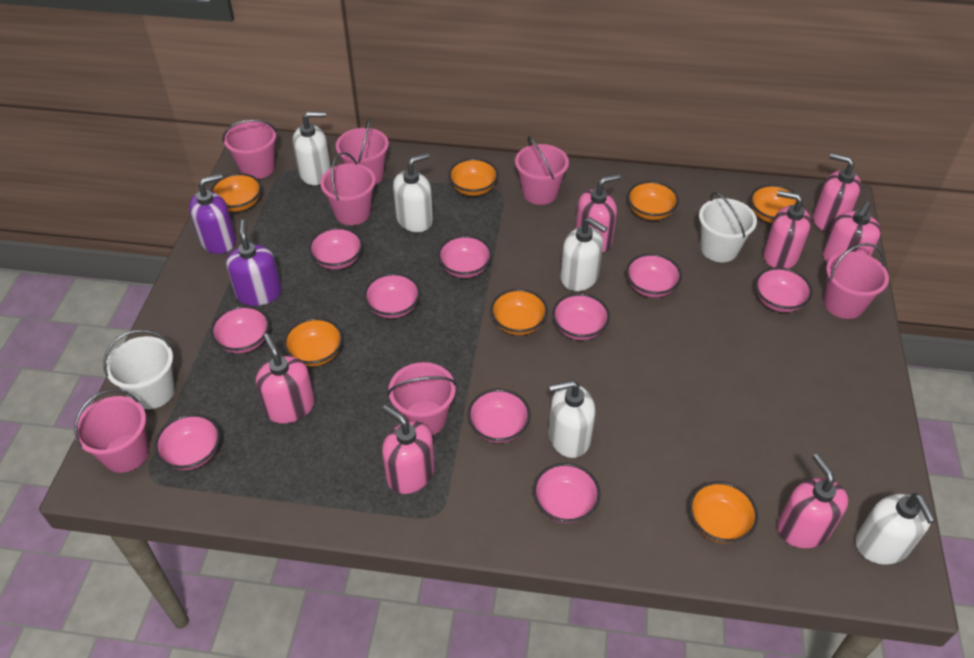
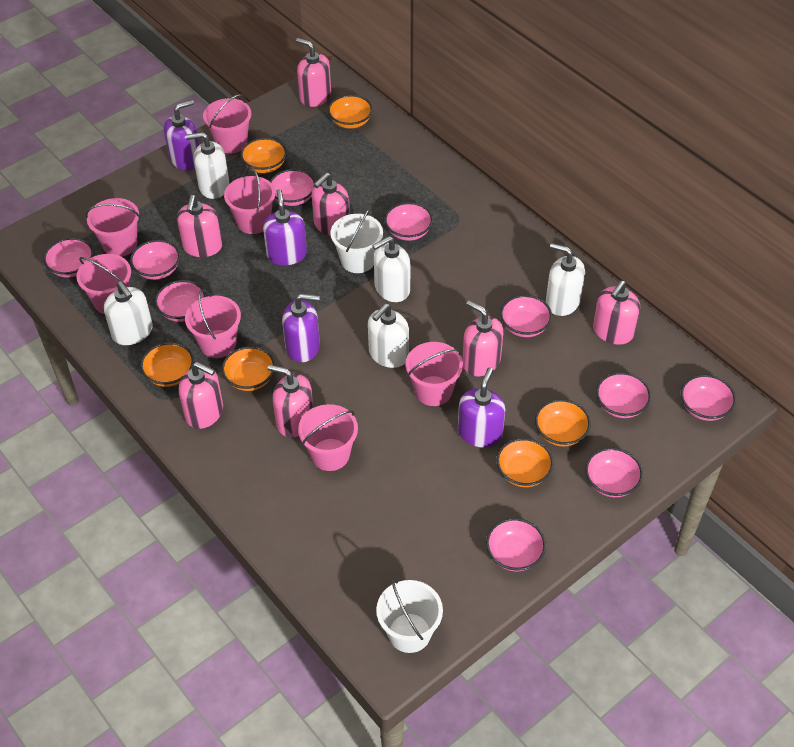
orange bowl: 7 -> 6
purple soap dispenser: 2 -> 4

